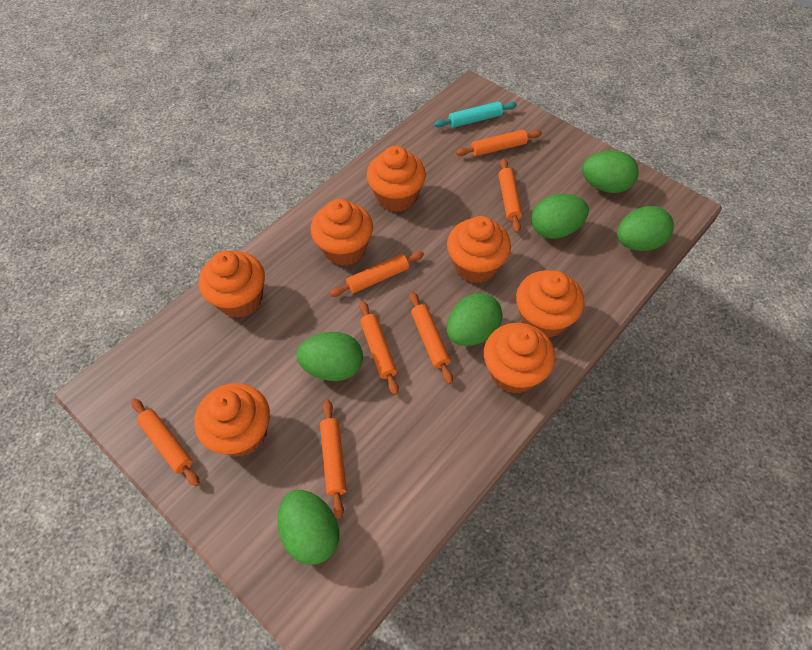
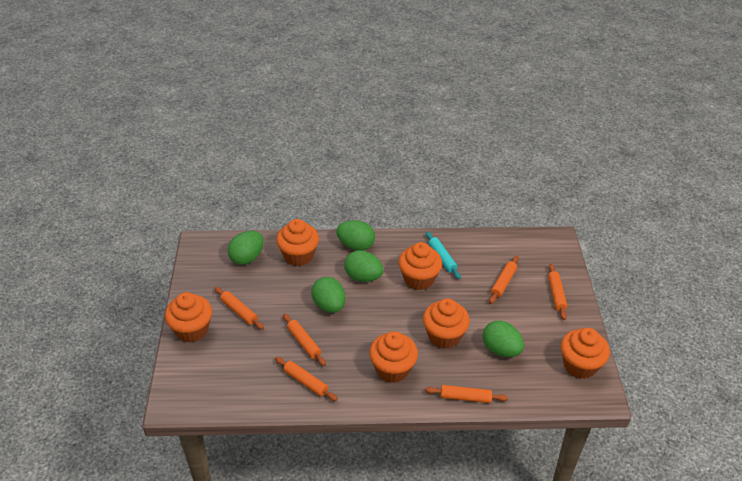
green egg: 6 -> 5
orange cupcake: 7 -> 6
orange rolling pin: 7 -> 6

